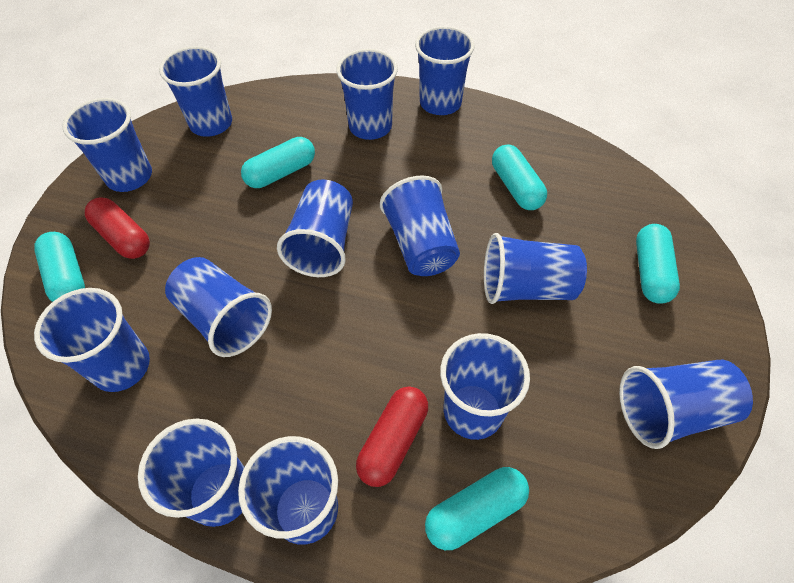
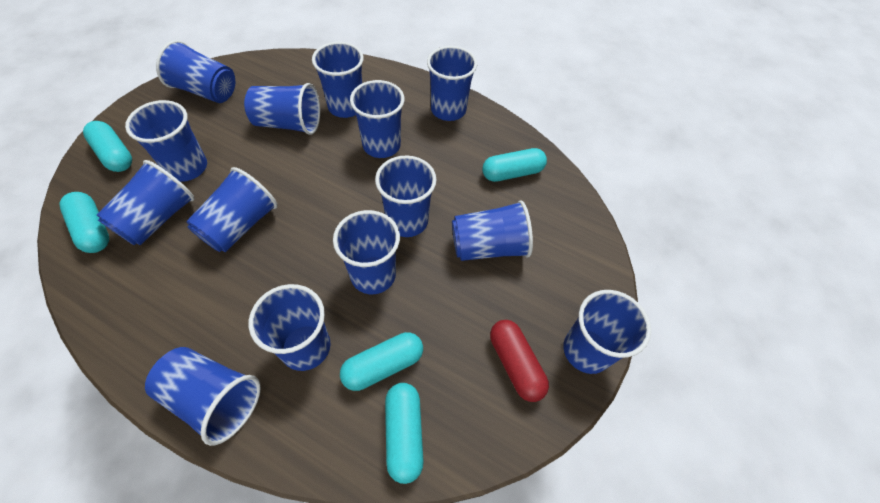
blue cup: 13 -> 14
red capsule: 2 -> 1

